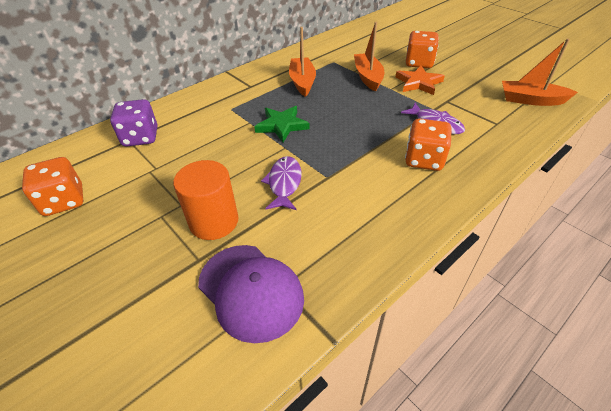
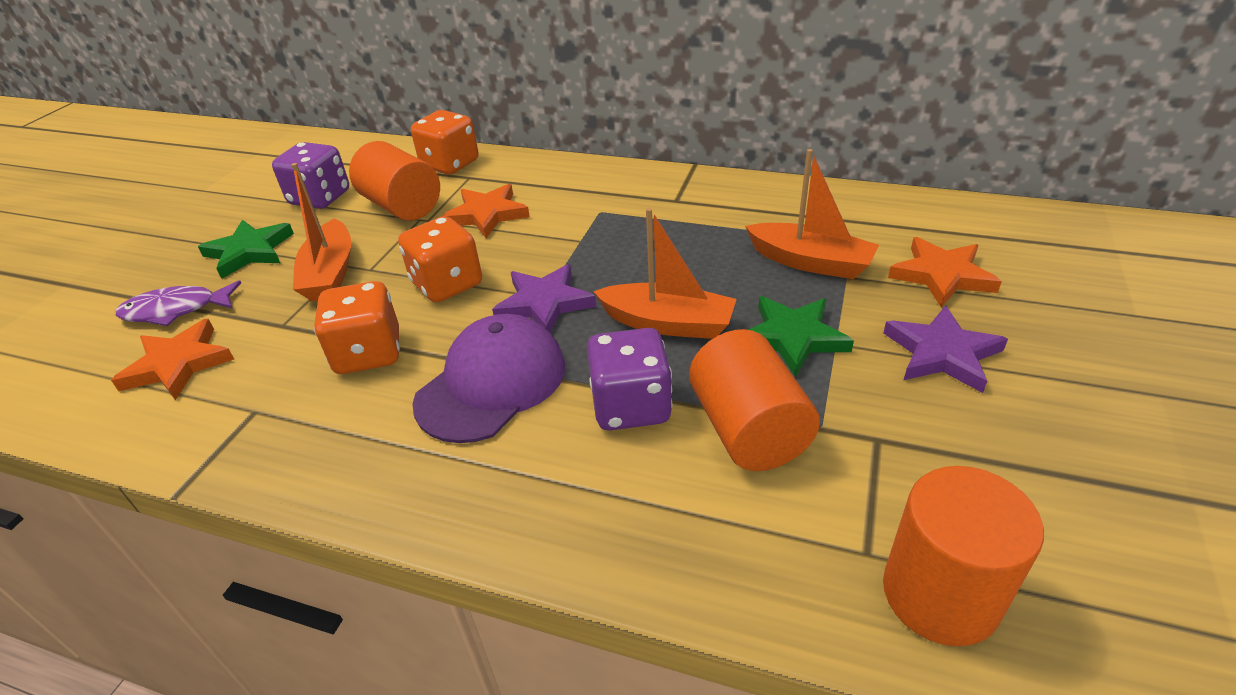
green star: 1 -> 2
orange cylinder: 1 -> 3
orange star: 1 -> 3
purple dice: 1 -> 2
purple fish: 2 -> 1
purple star: 0 -> 2

